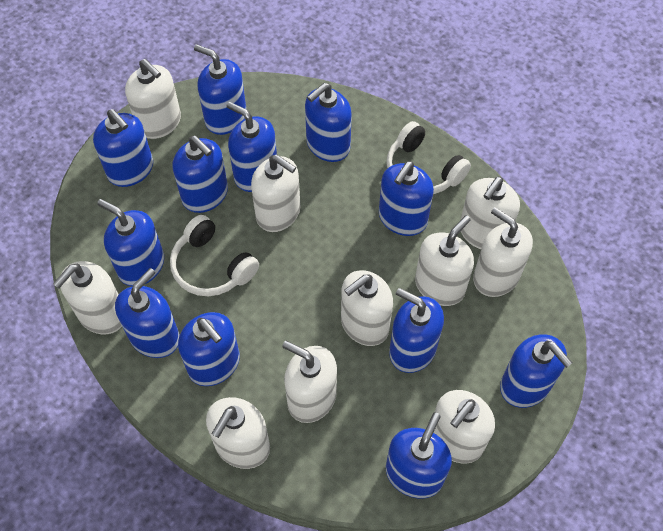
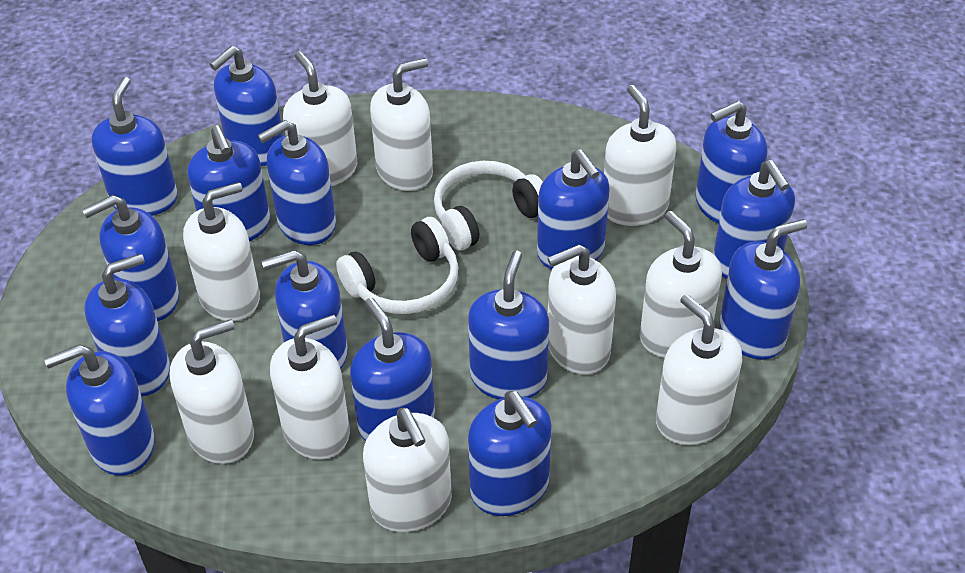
blue soap dispenser: 12 -> 15

